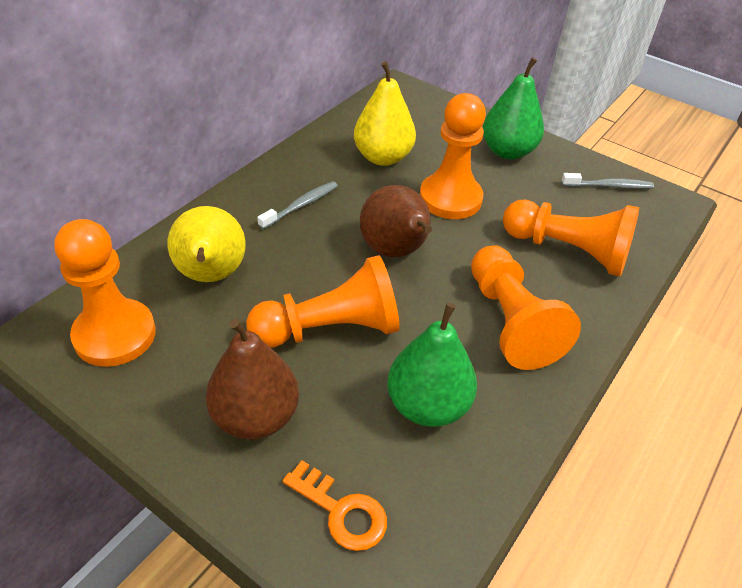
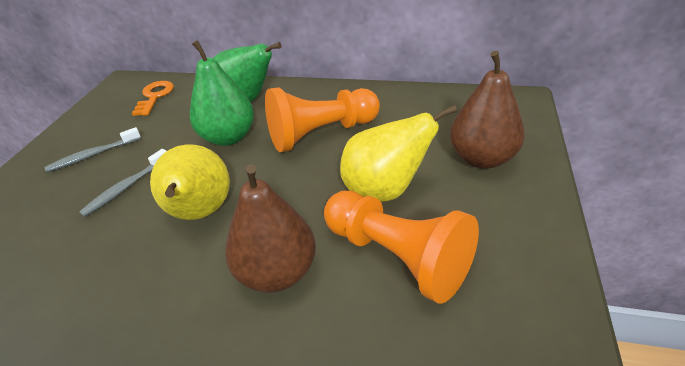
orange pawn: 5 -> 2

